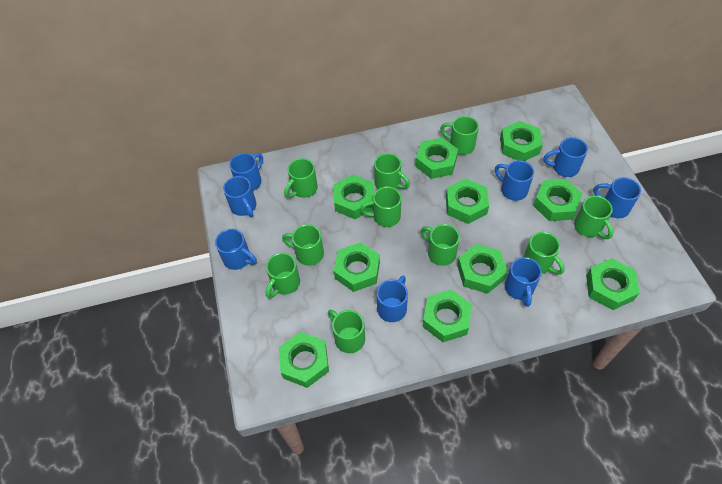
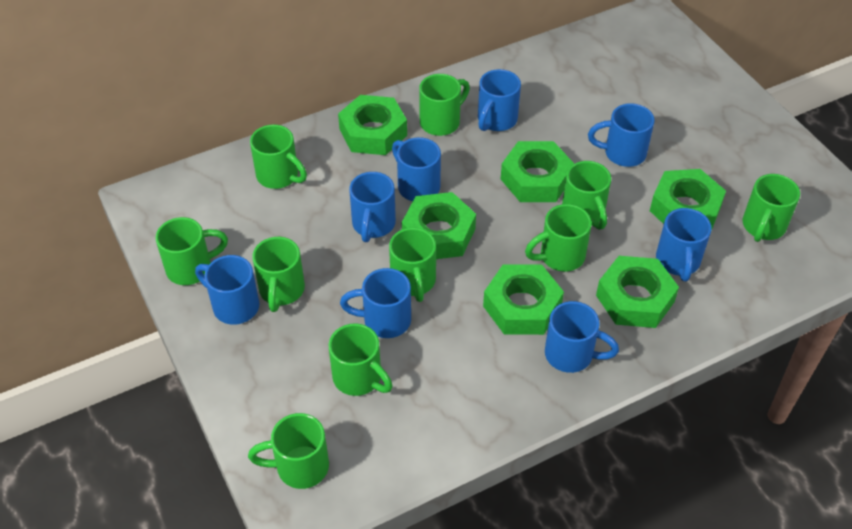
green nut: 10 -> 6

